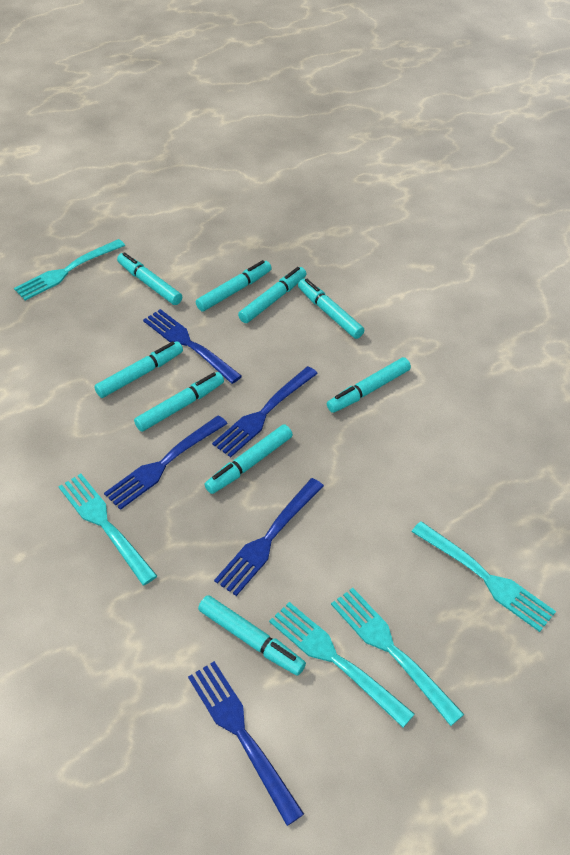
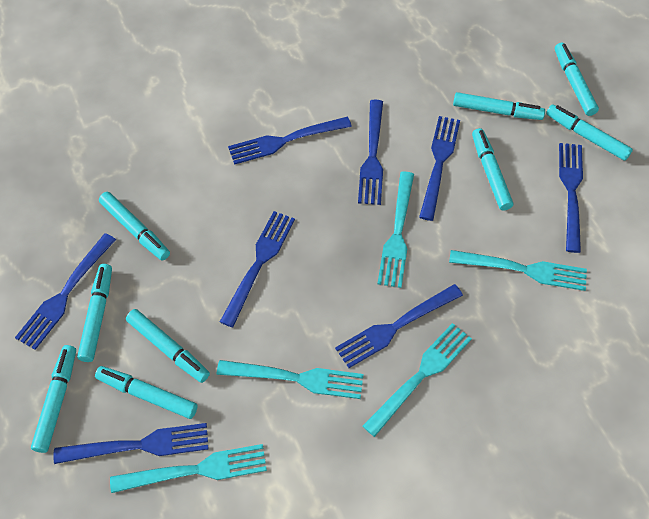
blue fork: 5 -> 8

